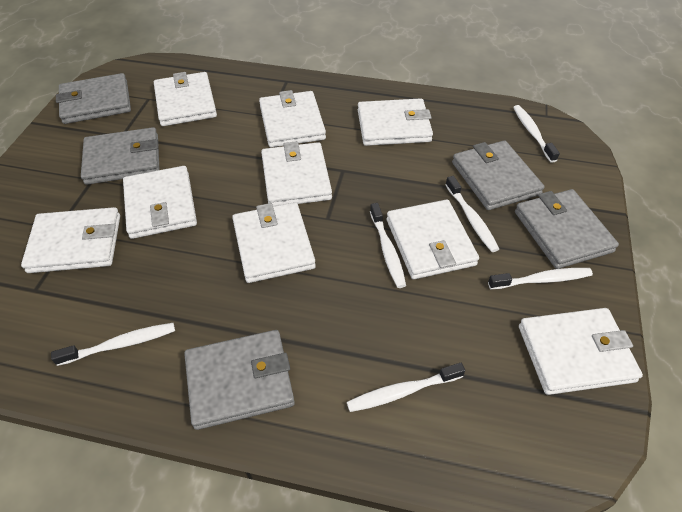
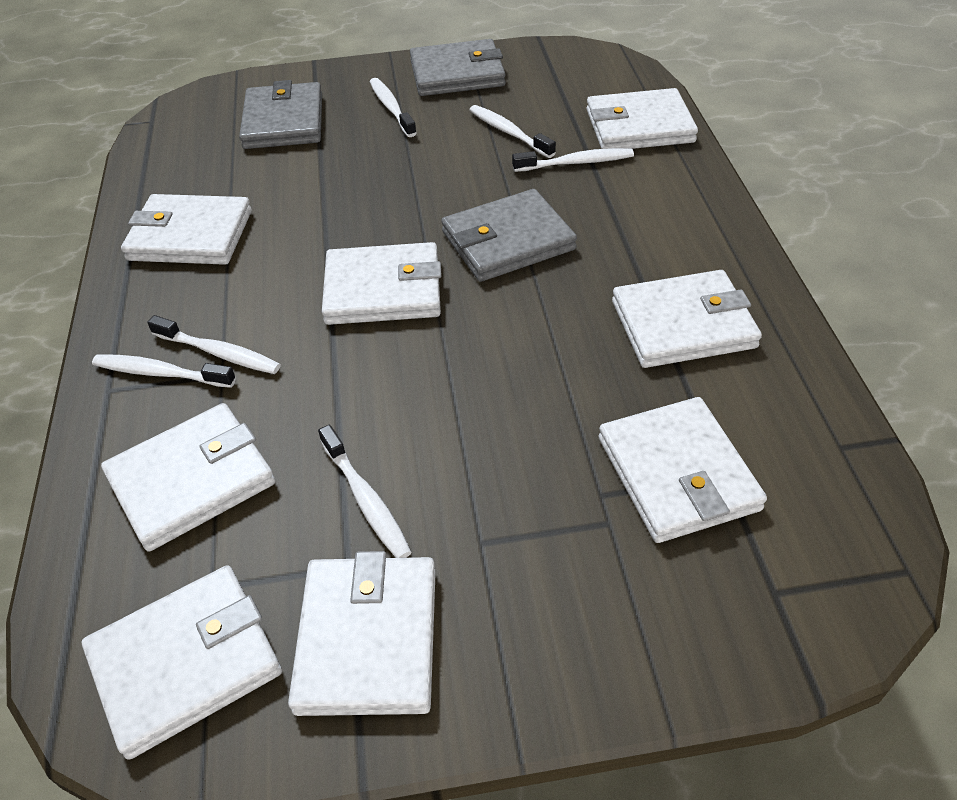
grey wallet: 5 -> 3
white wallet: 9 -> 8

